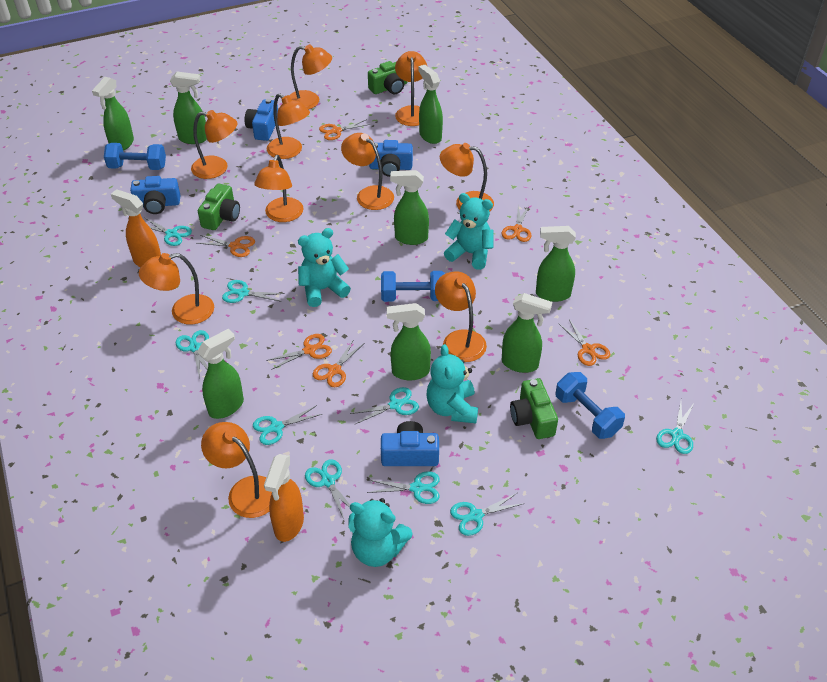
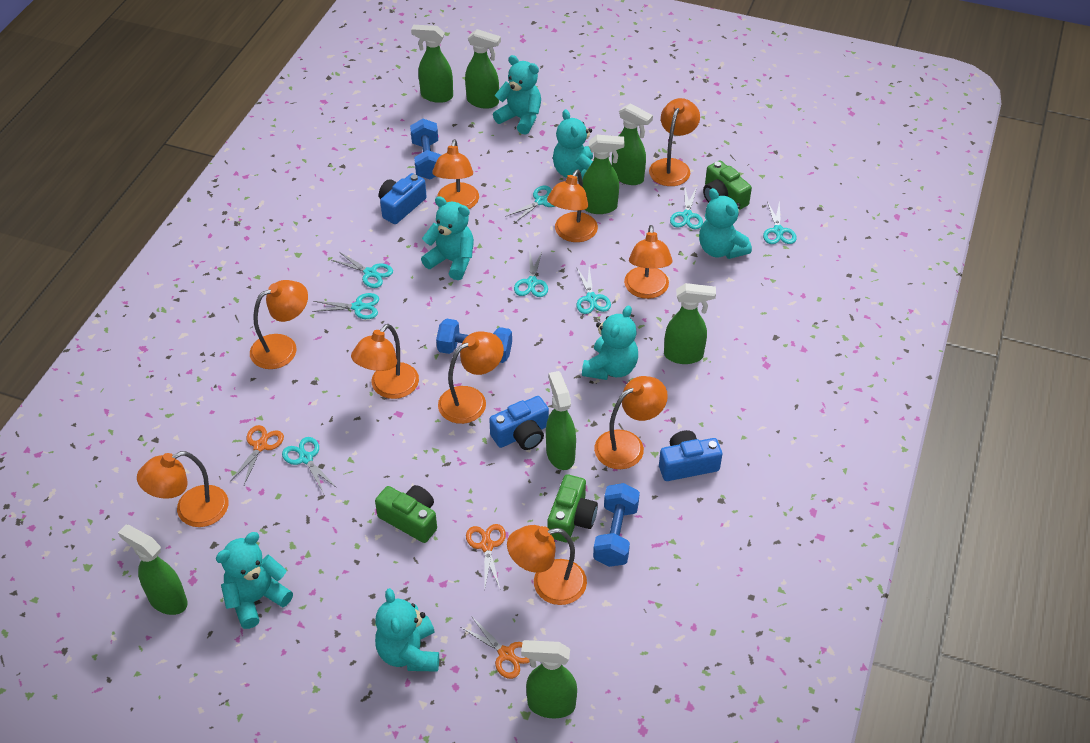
blue camera: 4 -> 3
orange scissors: 6 -> 3
orange spray bottle: 2 -> 0
turquoise scissors: 9 -> 8
turquoise teddy bear: 4 -> 7

